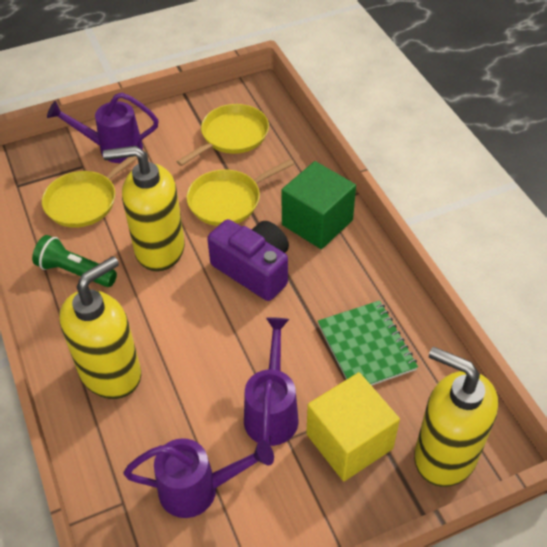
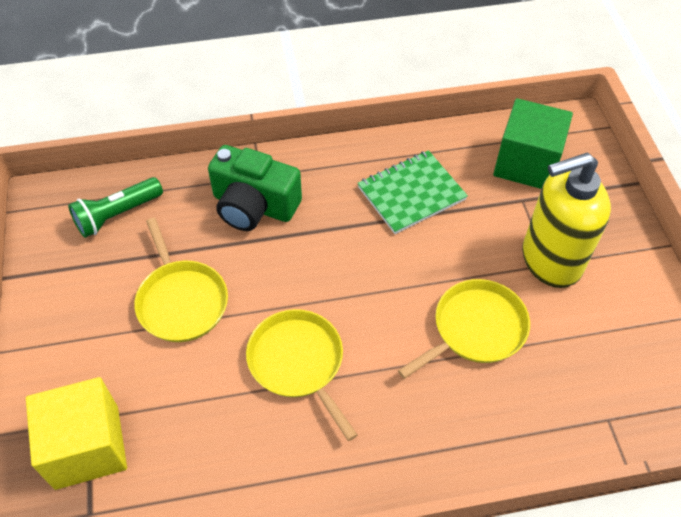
green camera: 0 -> 1
purple camera: 1 -> 0
purple watering can: 3 -> 0
yellow soap dispenser: 3 -> 1

